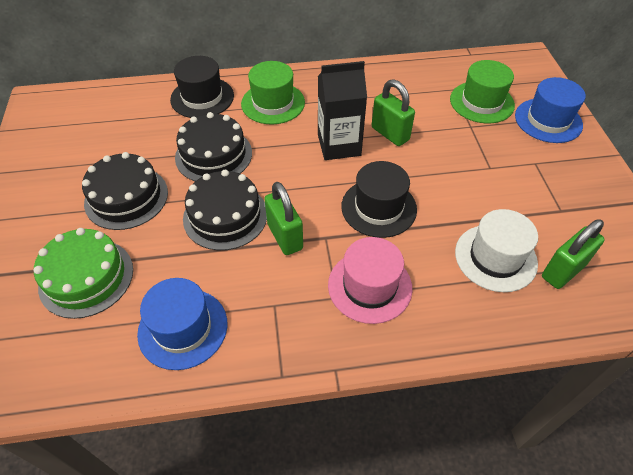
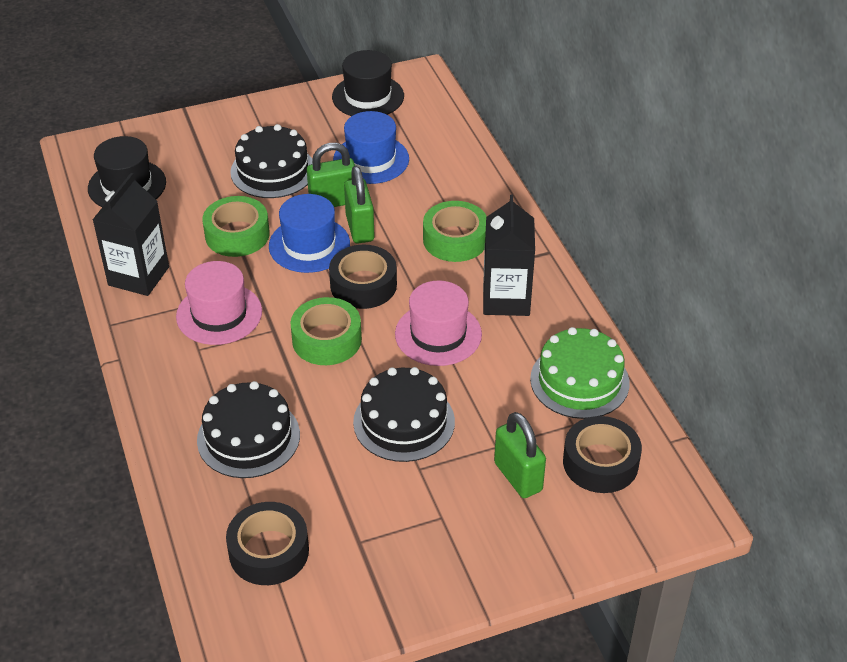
black carton: 1 -> 2
black tape: 0 -> 3
green hat: 2 -> 0
green tape: 0 -> 3
pink hat: 1 -> 2
white hat: 1 -> 0

